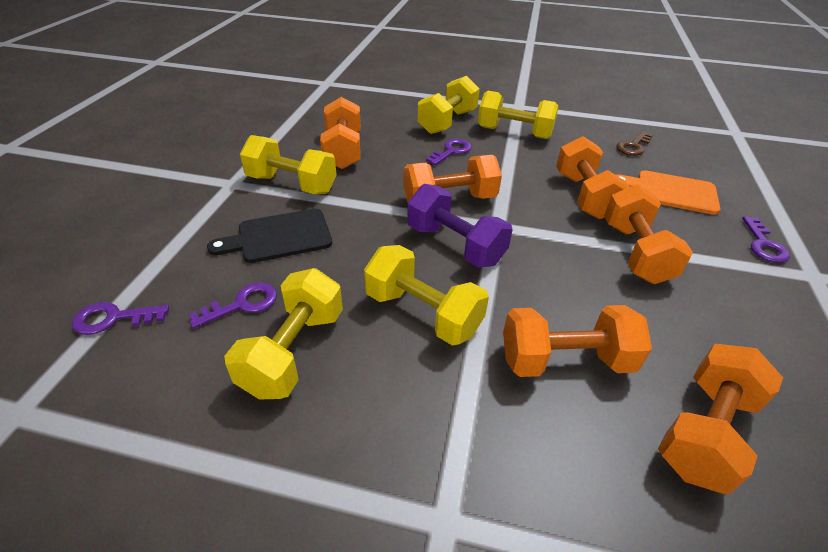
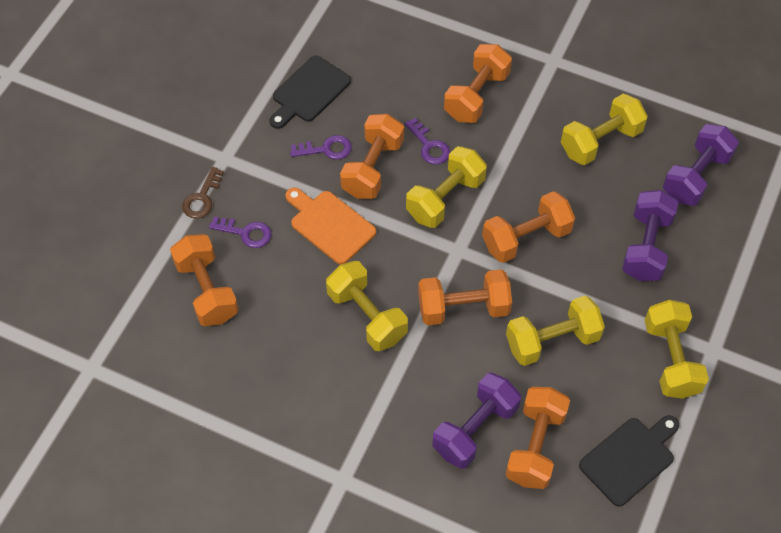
black cutting board: 1 -> 2
purple dumbbell: 1 -> 3
purple key: 4 -> 3

